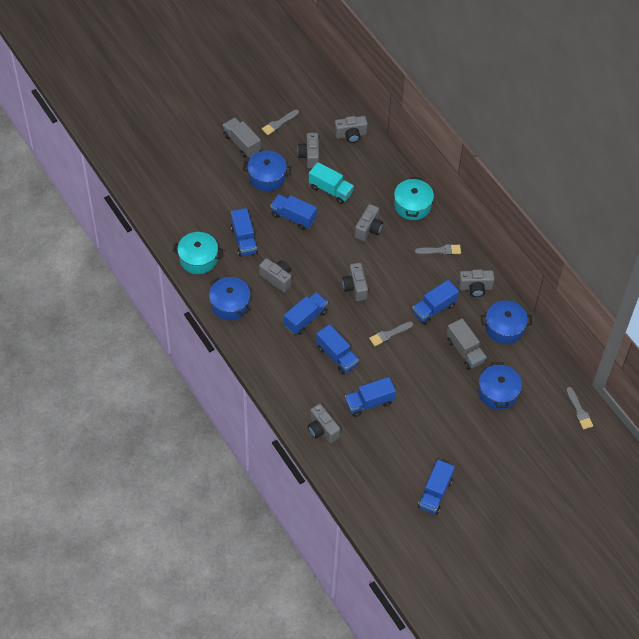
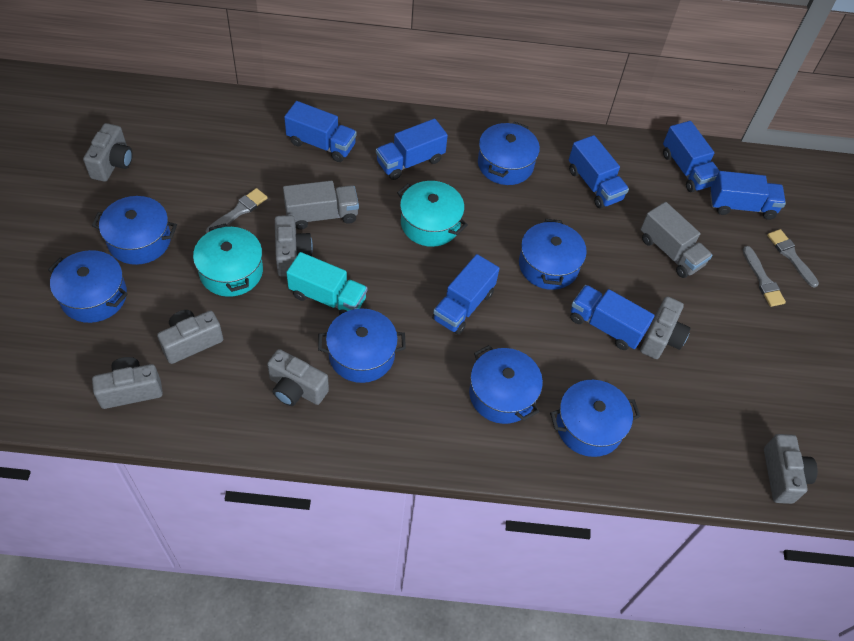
blue pot: 4 -> 7
grey brush: 4 -> 3

